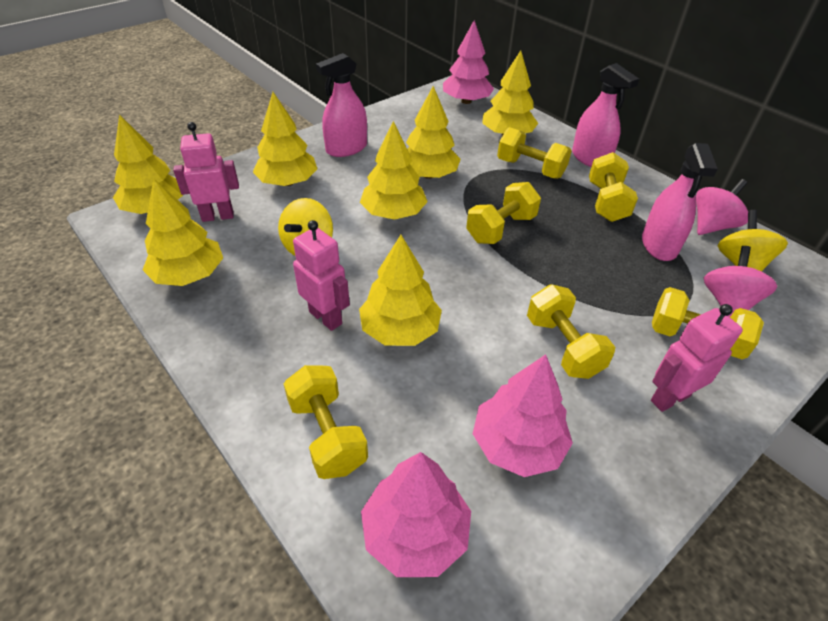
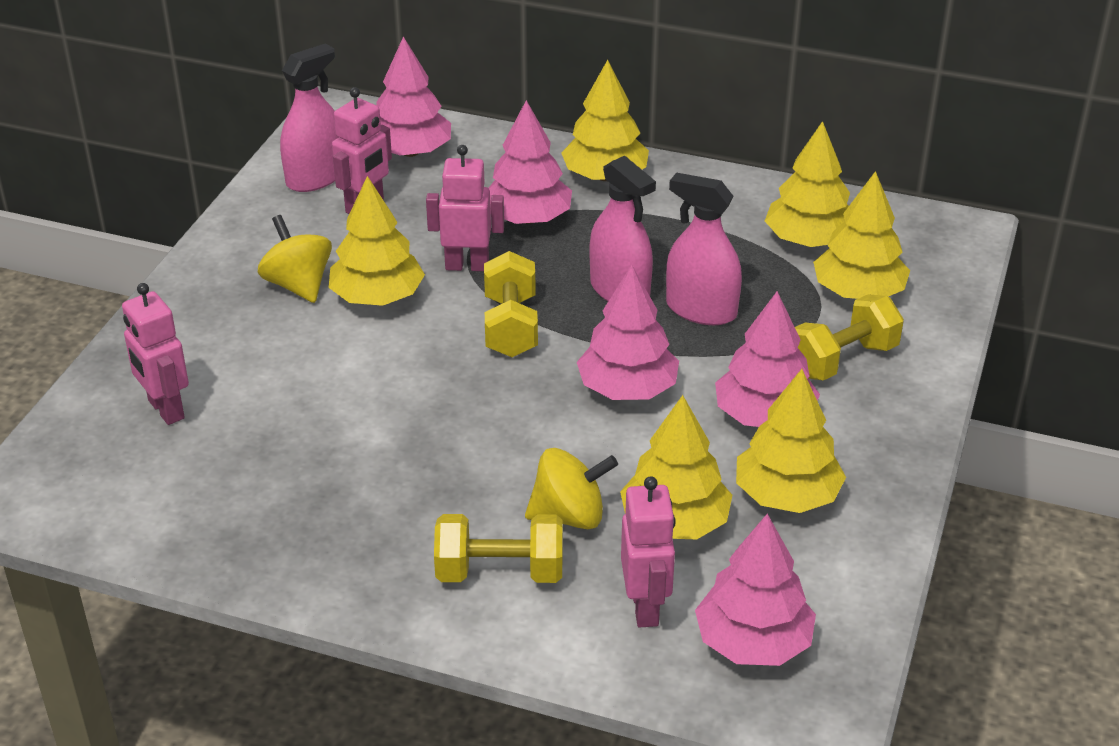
pink robot: 3 -> 4
pink spinning top: 2 -> 0
pink tree: 3 -> 5
yellow dumbbell: 6 -> 3
yellow tree: 7 -> 6

